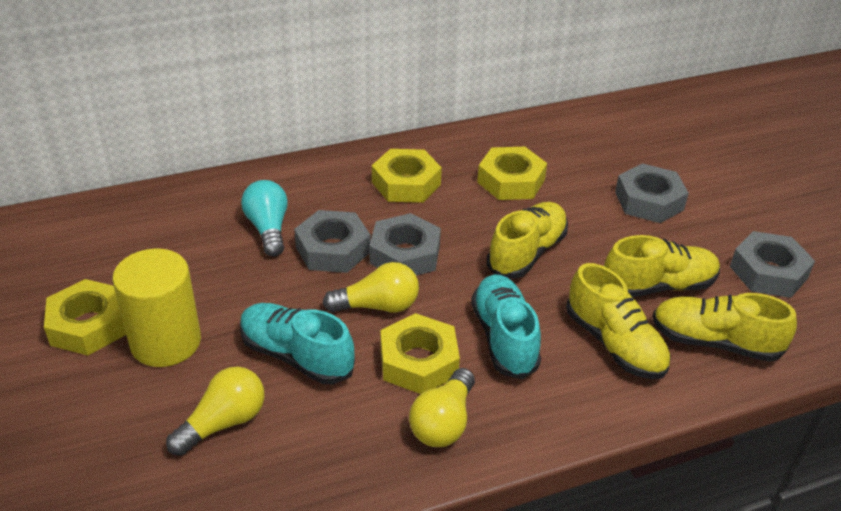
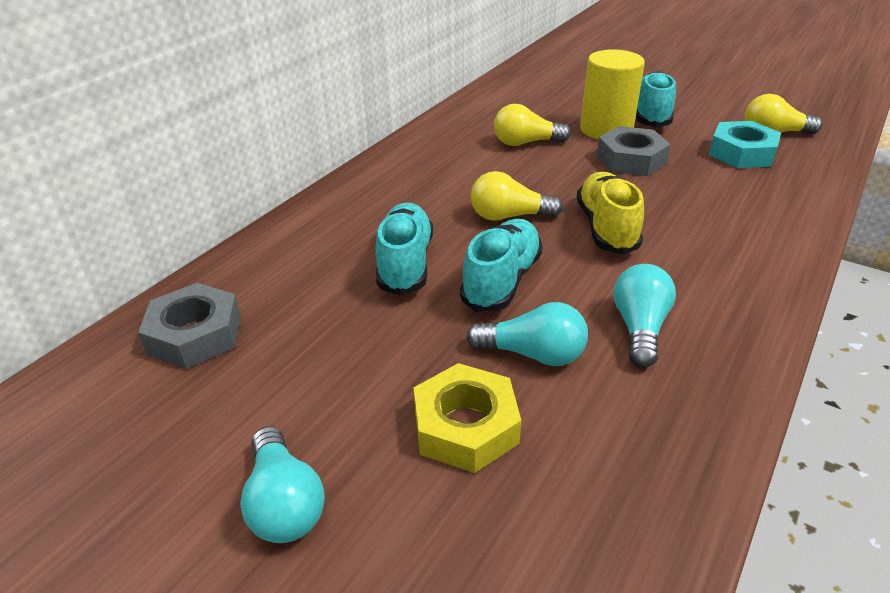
grey nut: 4 -> 2
turquoise light bulb: 1 -> 3
turquoise nut: 0 -> 1
turquoise shoe: 2 -> 3
yellow nut: 4 -> 1
yellow shoe: 4 -> 1

